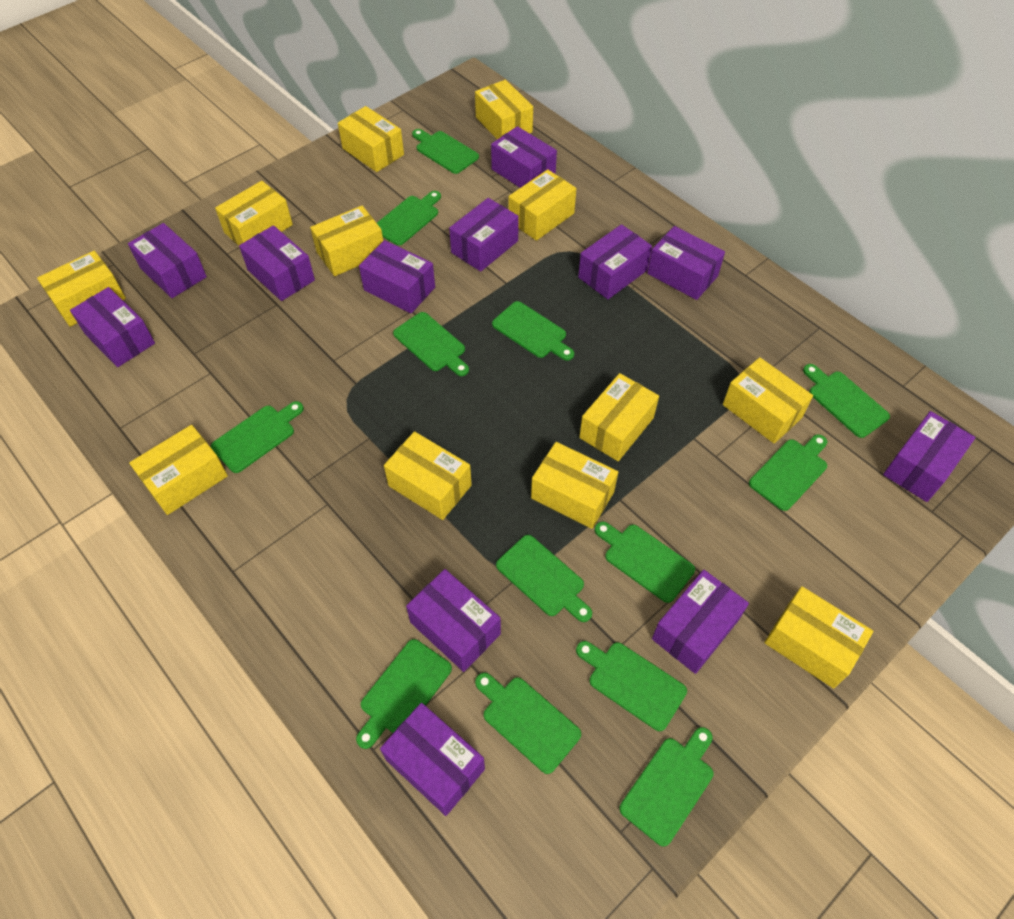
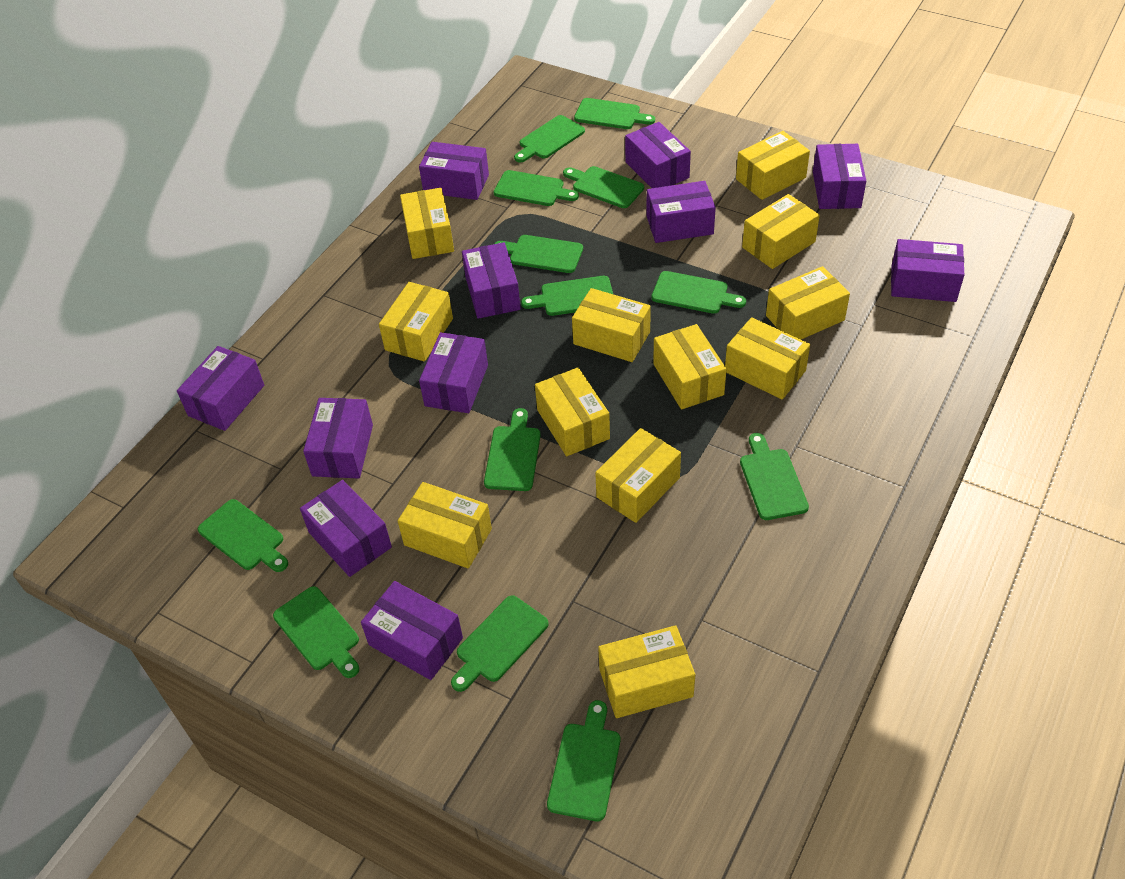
purple box: 12 -> 11

